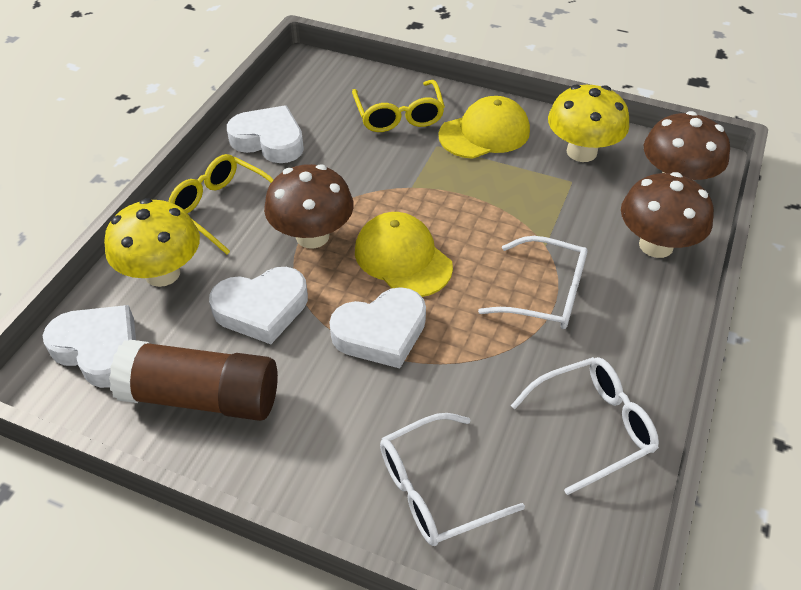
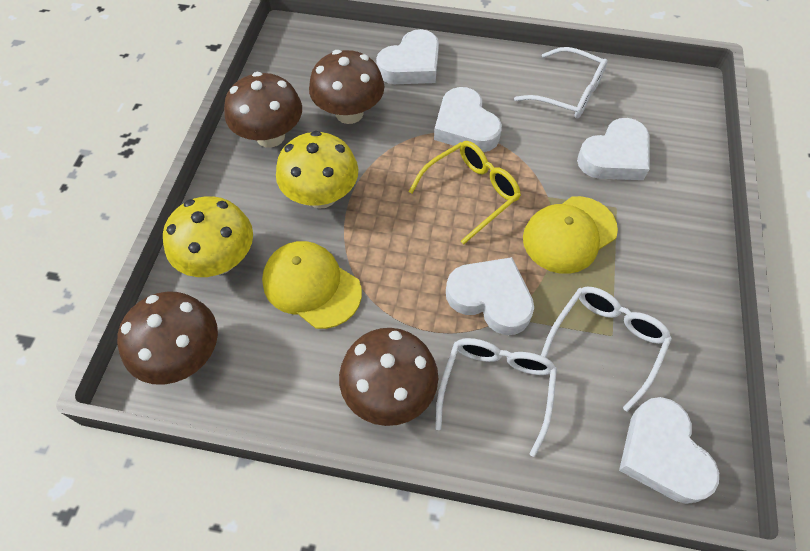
brown glue stick: 1 -> 0
brown mushroom: 3 -> 4
white heart: 4 -> 5
yellow glasses: 2 -> 1

